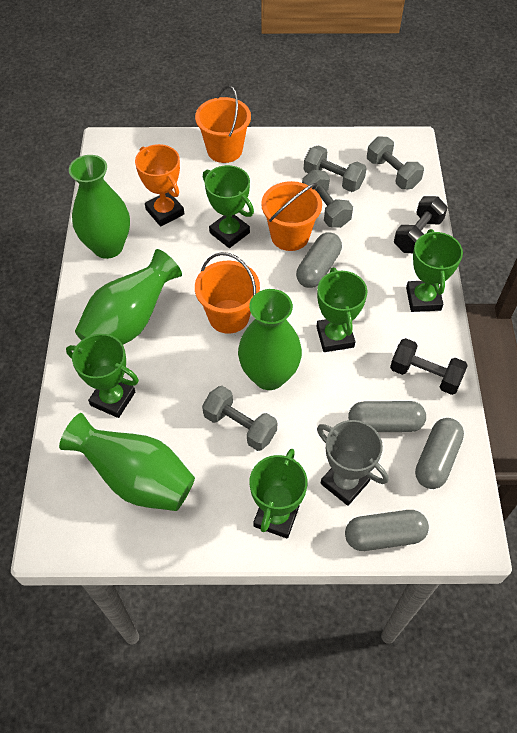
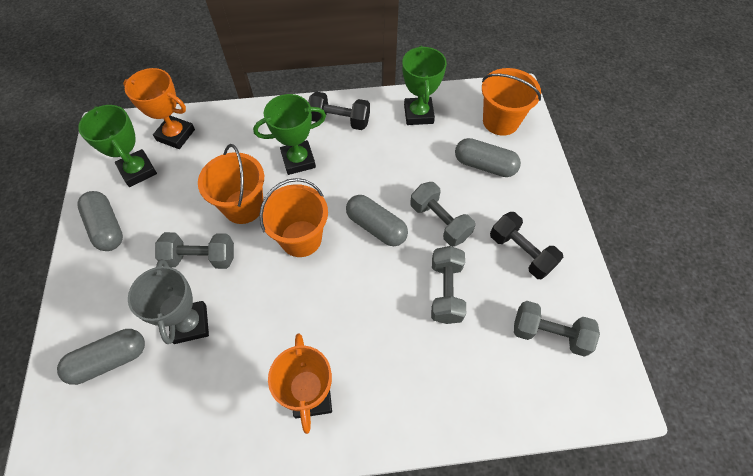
green trophy: 5 -> 3
green vase: 4 -> 0
orange trophy: 1 -> 2

